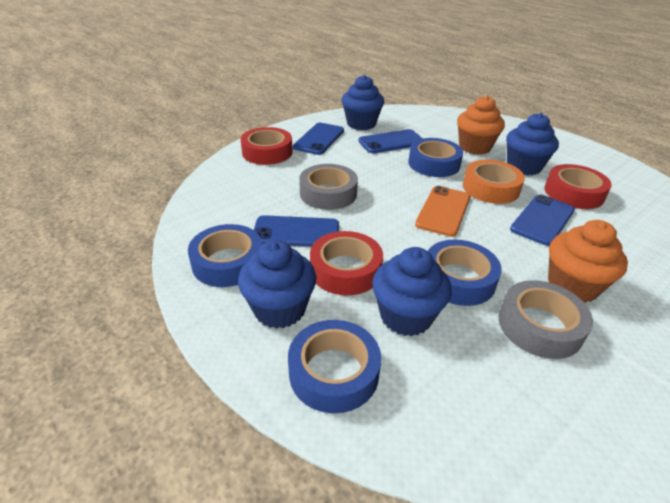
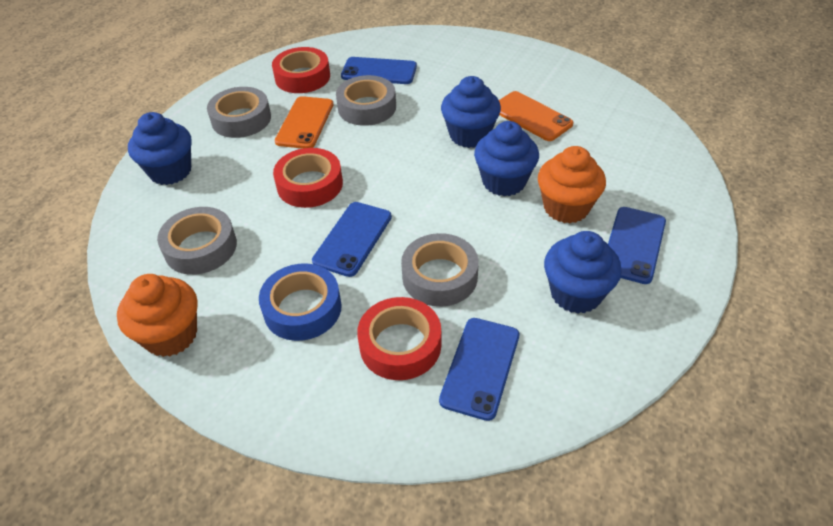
blue tape: 4 -> 1
grey tape: 2 -> 4
orange phone: 1 -> 2
orange tape: 1 -> 0

